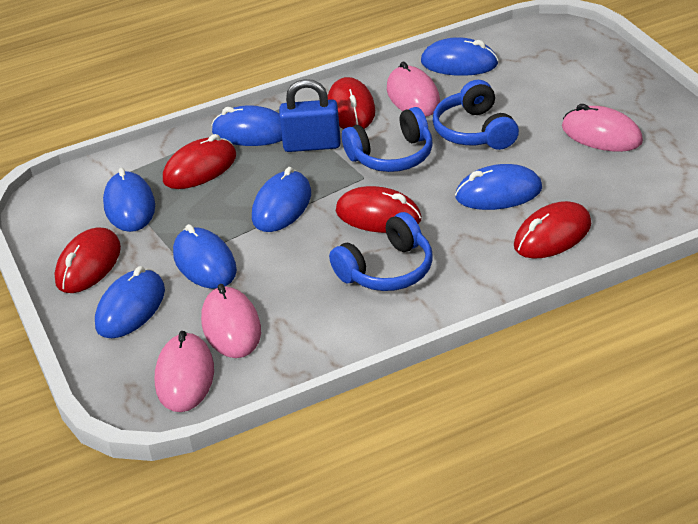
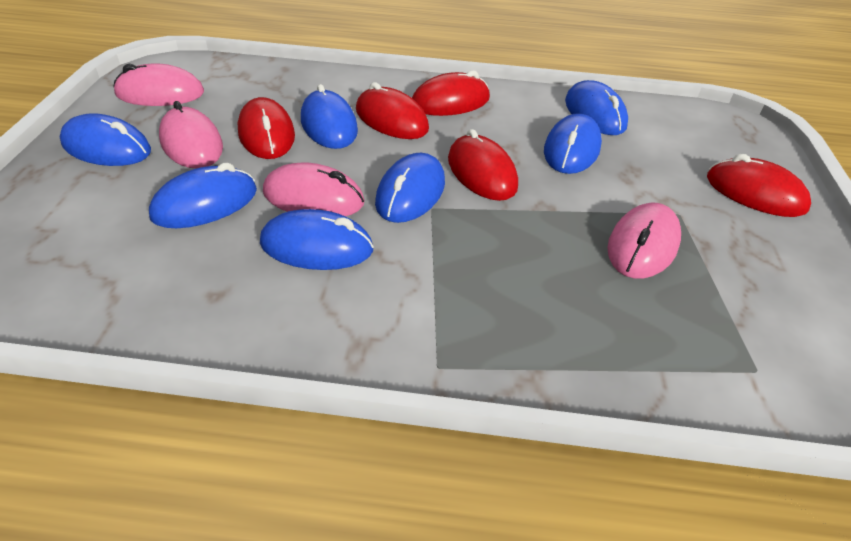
blue headphones: 3 -> 0
blue padlock: 1 -> 0

